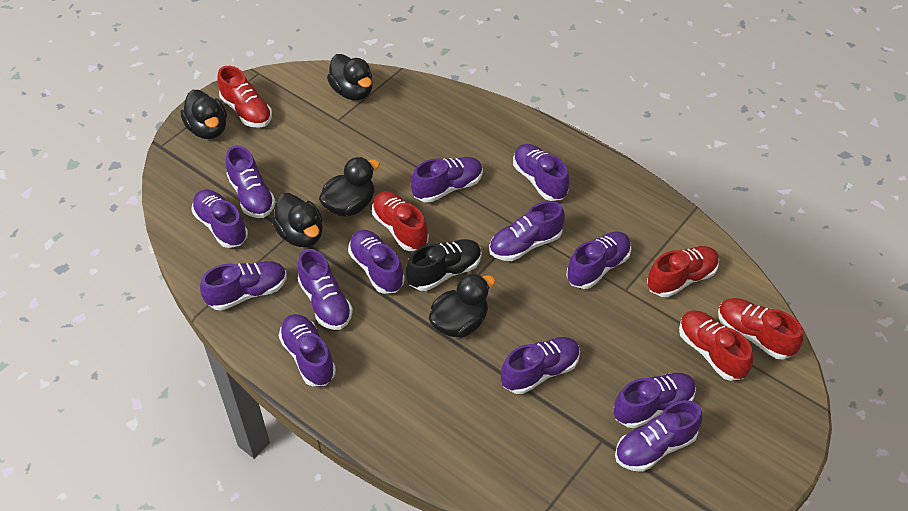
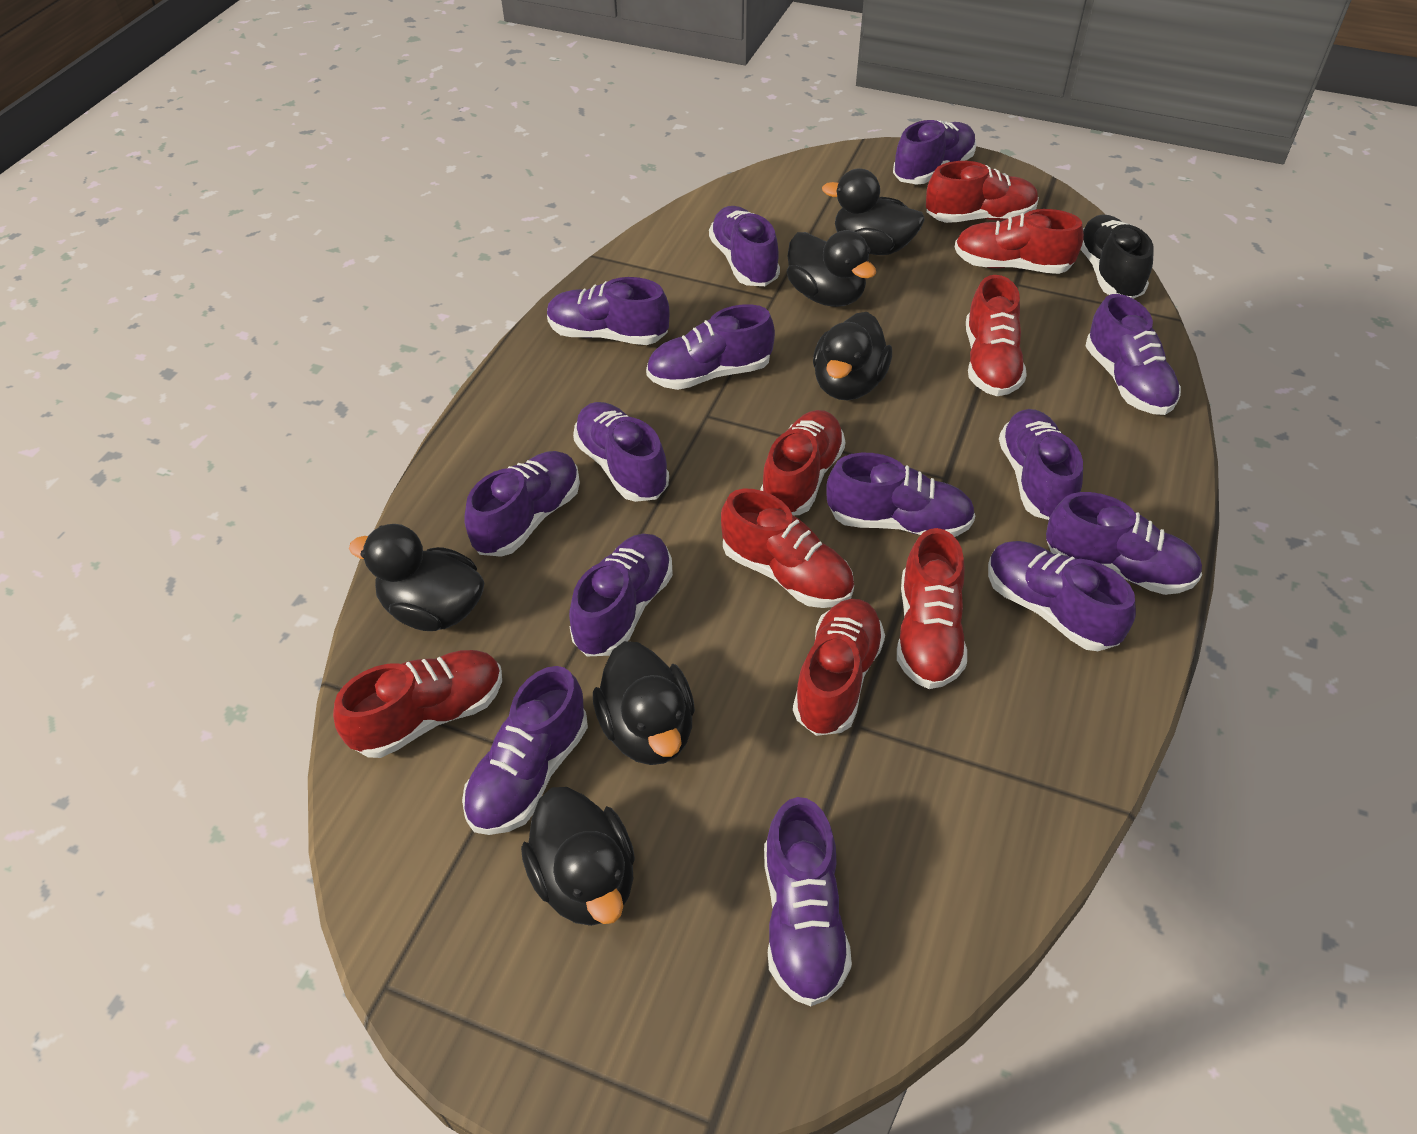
black duck: 5 -> 6
purple shoe: 13 -> 14
red shoe: 5 -> 8

